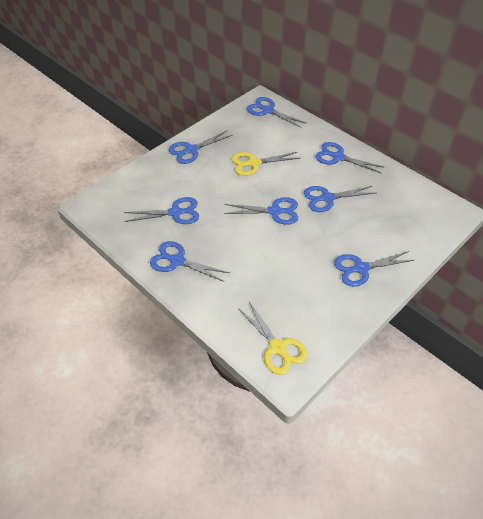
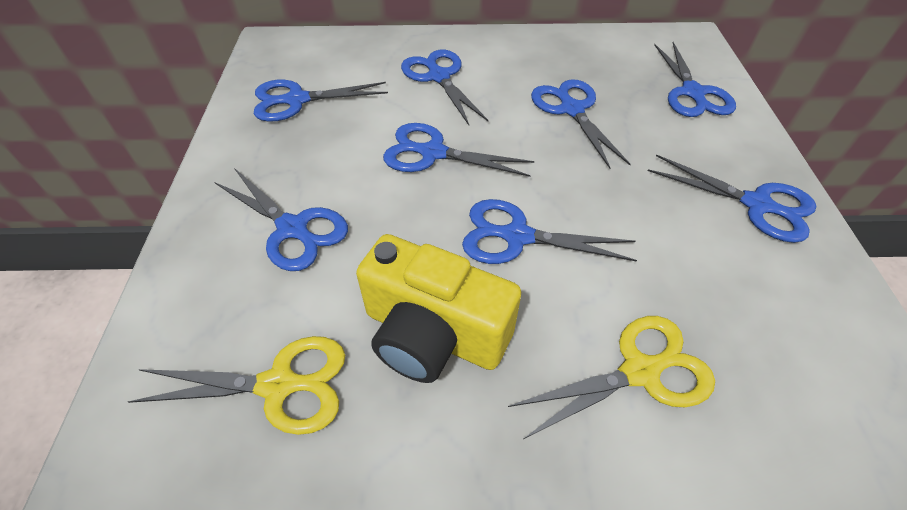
yellow camera: 0 -> 1

